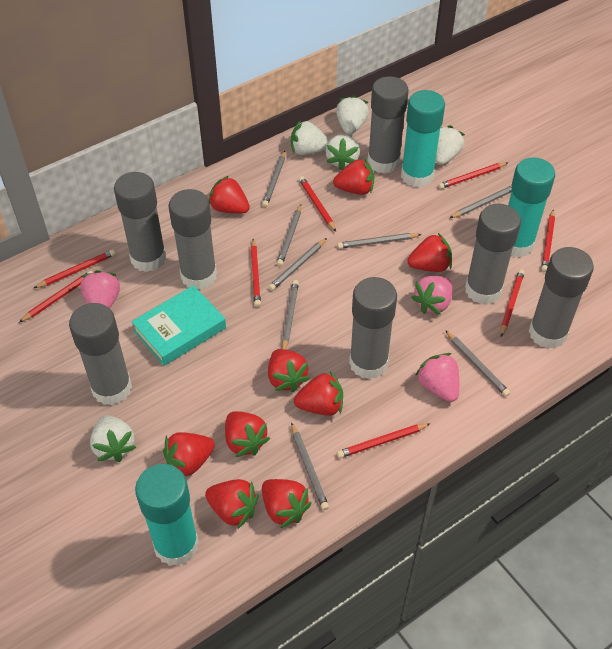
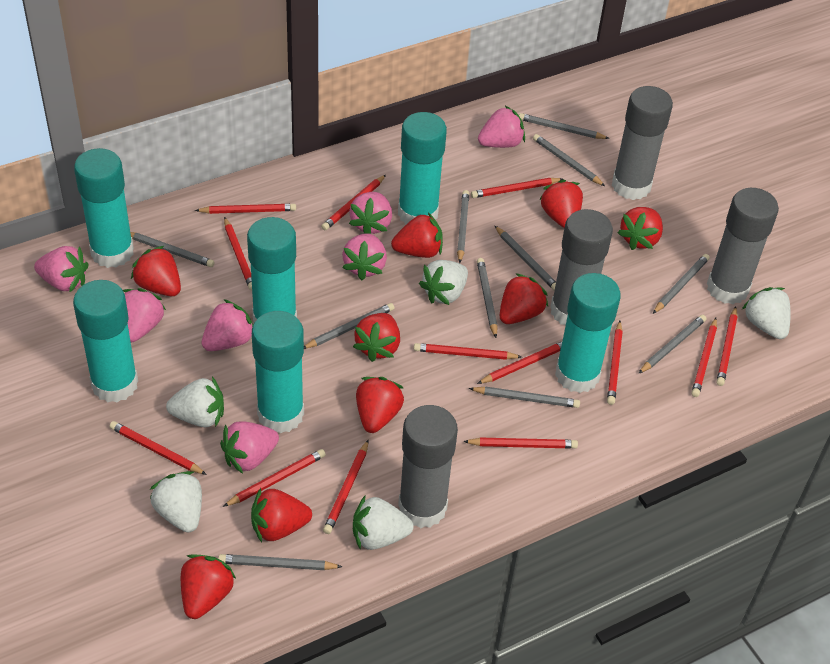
grey glue stick: 7 -> 4
grey pencil: 8 -> 11
pink strawberry: 3 -> 7
red pencil: 8 -> 13
turquoise book: 1 -> 0
turquoise glue stick: 3 -> 6

